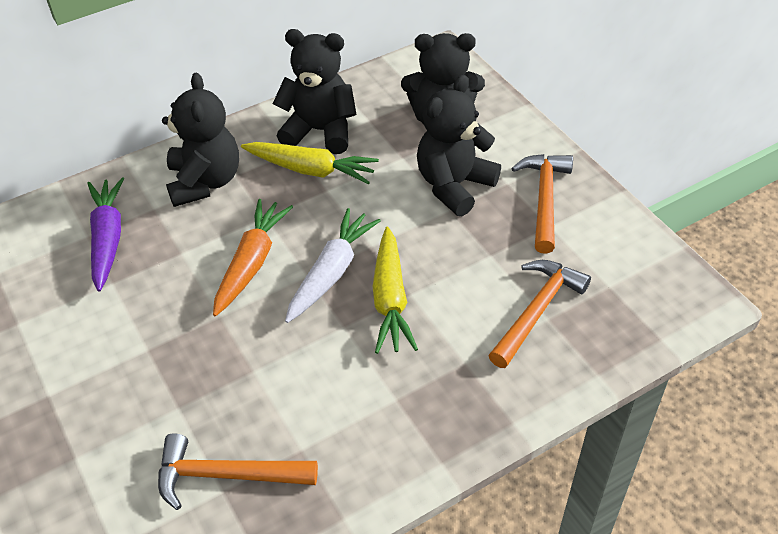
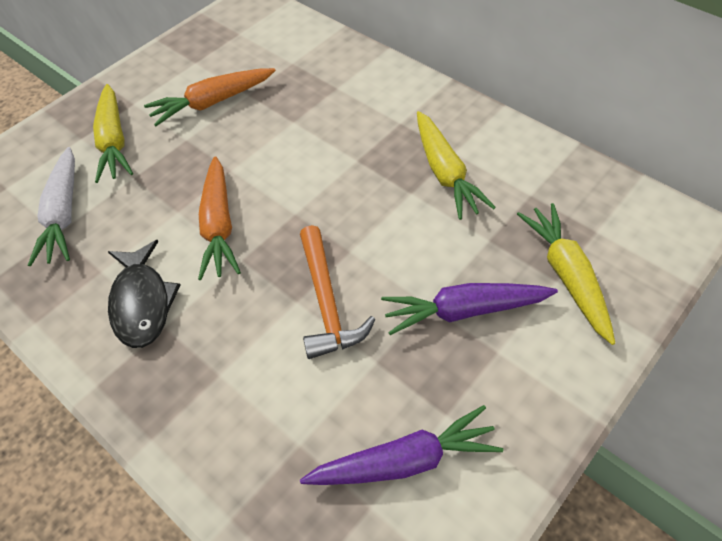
black fish: 0 -> 1
black teddy bear: 4 -> 0
orange carrot: 1 -> 2
orange hammer: 3 -> 1
purple carrot: 1 -> 2
yellow carrot: 2 -> 3

